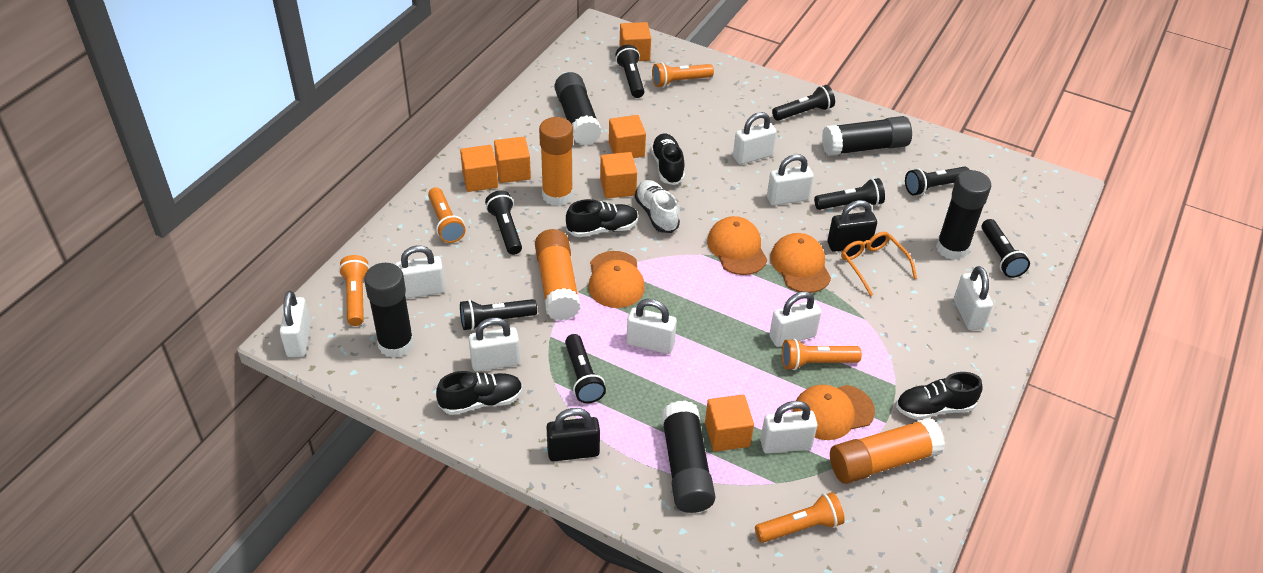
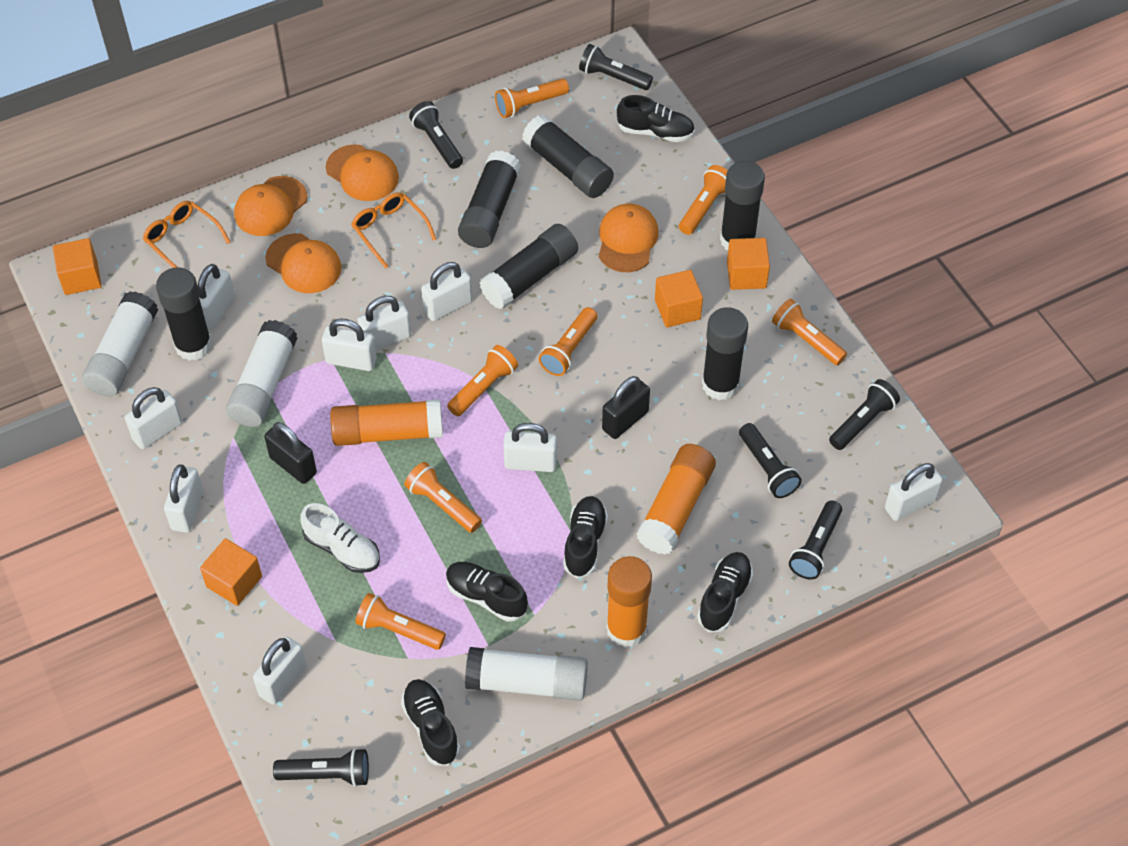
black flashlight: 8 -> 6
black glue stick: 5 -> 6
black shoe: 4 -> 5
orange cube: 6 -> 4
orange flashlight: 5 -> 7
orange glasses: 1 -> 2
white glue stick: 0 -> 3

